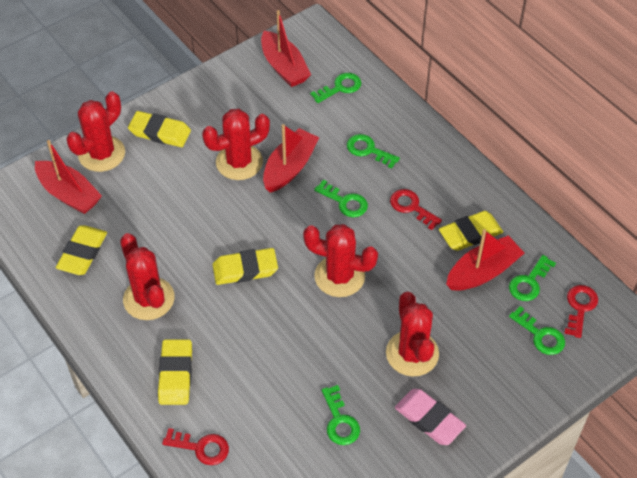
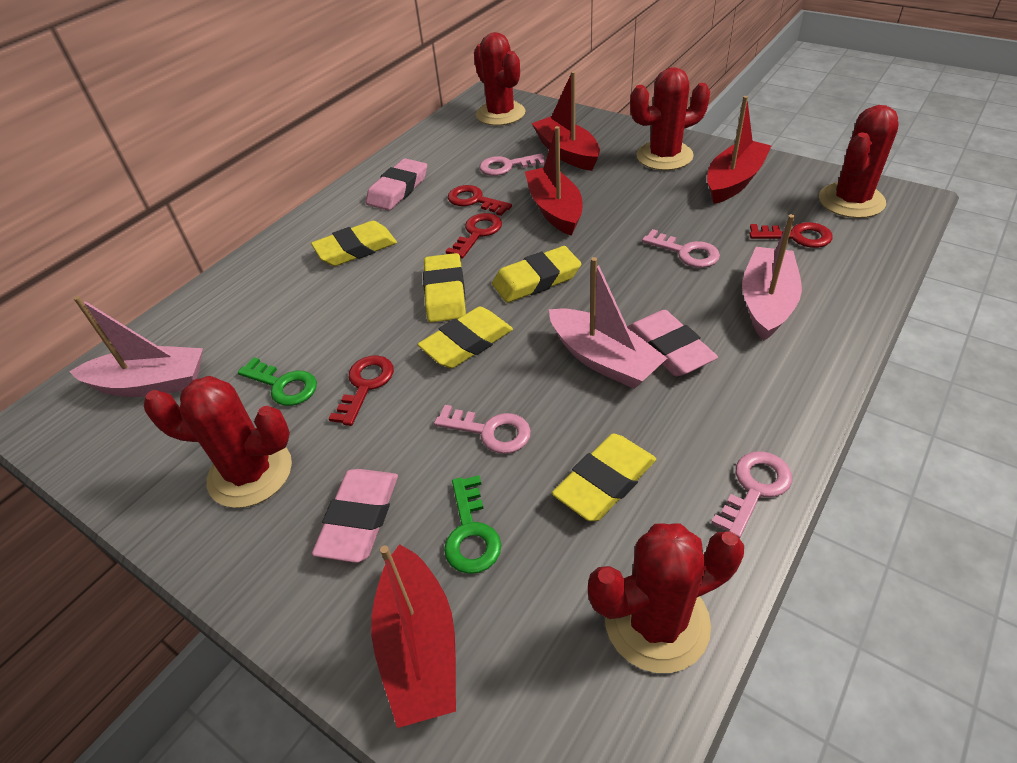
green key: 6 -> 2
pink boat: 0 -> 3
pink eraser: 1 -> 3
pink key: 0 -> 4
red key: 3 -> 4

